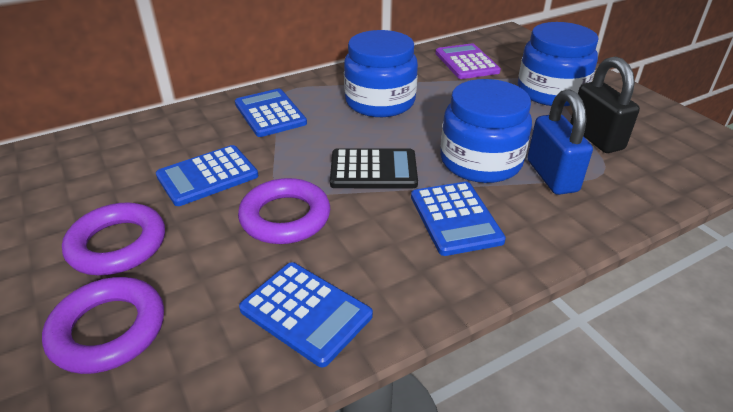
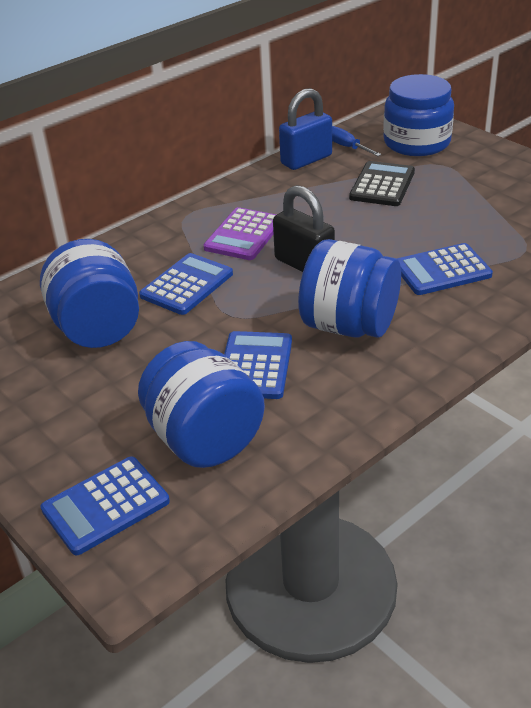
blue jar: 3 -> 4
blue screwdriver: 0 -> 1
purple ring: 3 -> 0

